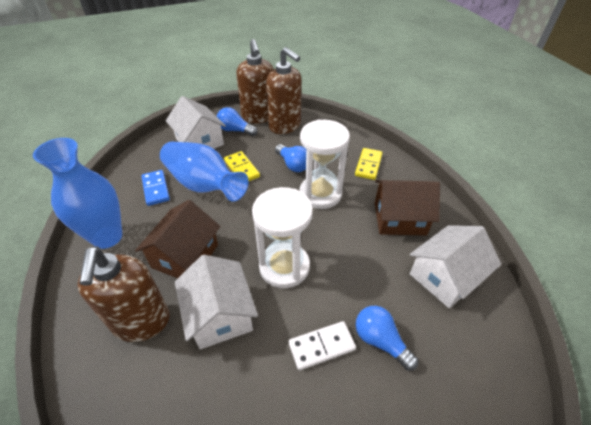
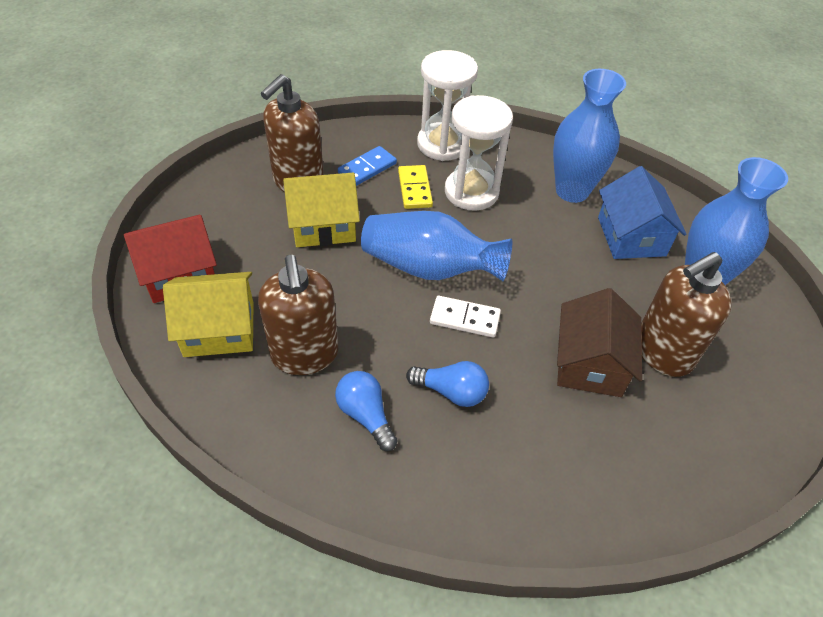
blue house: 0 -> 1
blue light bulb: 3 -> 2
blue vase: 2 -> 3
brown house: 2 -> 1
red house: 0 -> 1
white house: 3 -> 0
yellow domino: 2 -> 1
yellow house: 0 -> 2

